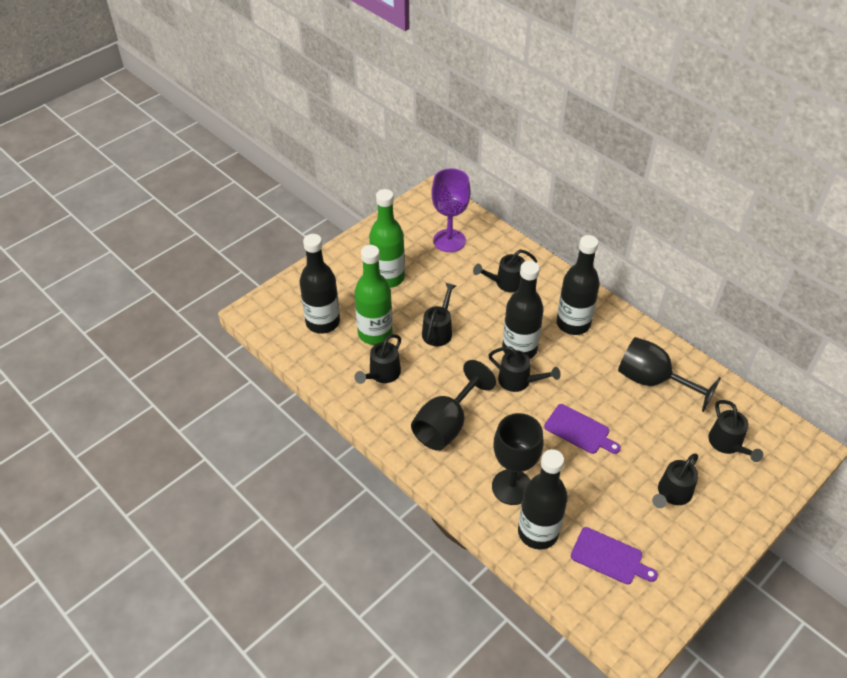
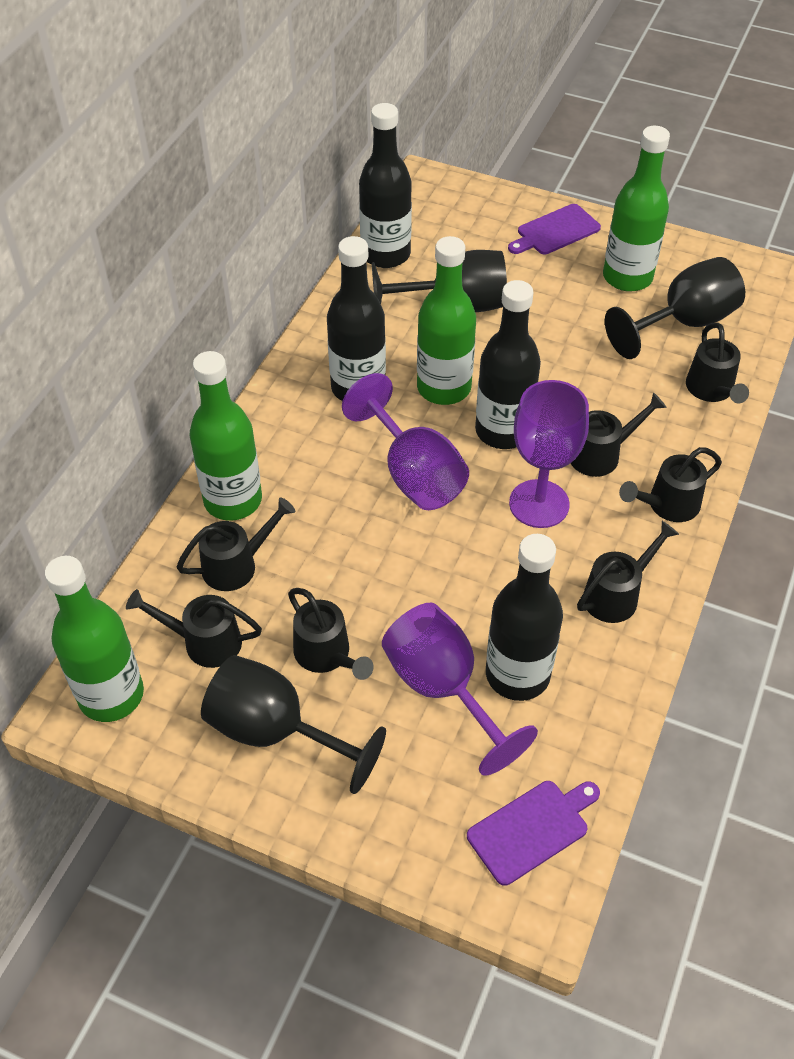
black watering can: 6 -> 7
green bottle: 2 -> 4
purple goblet: 1 -> 3

